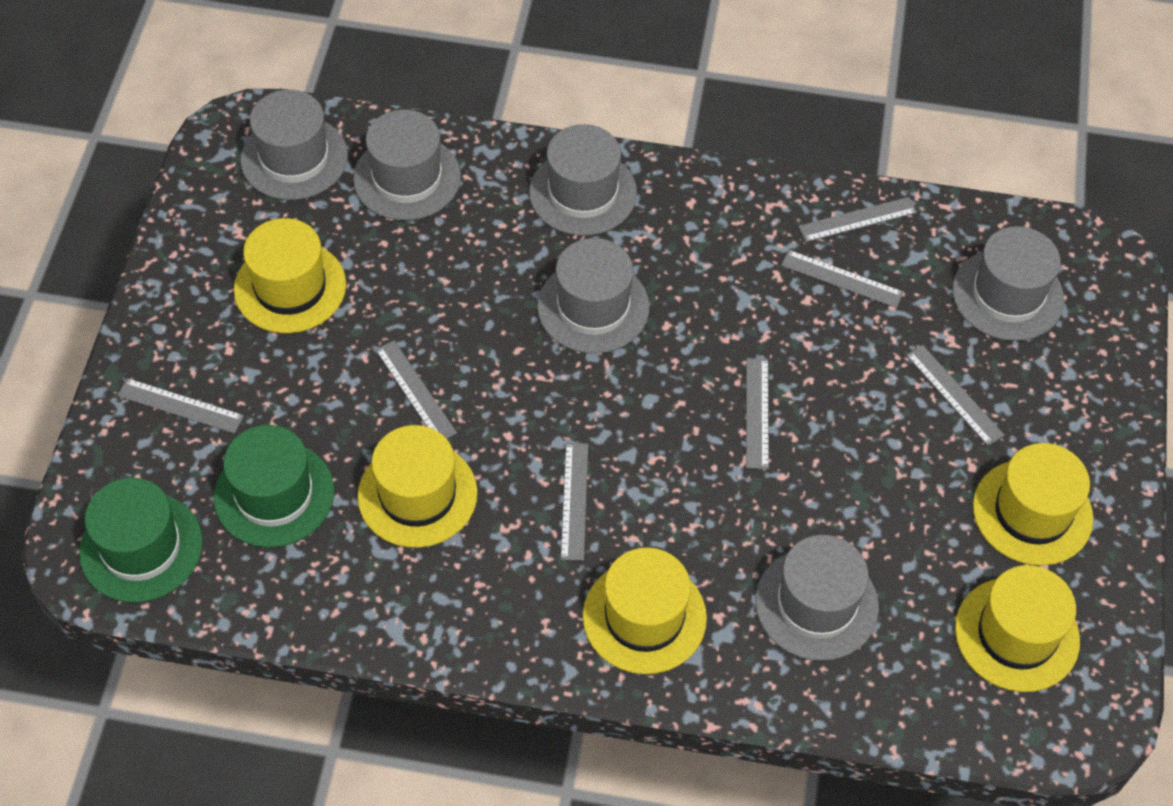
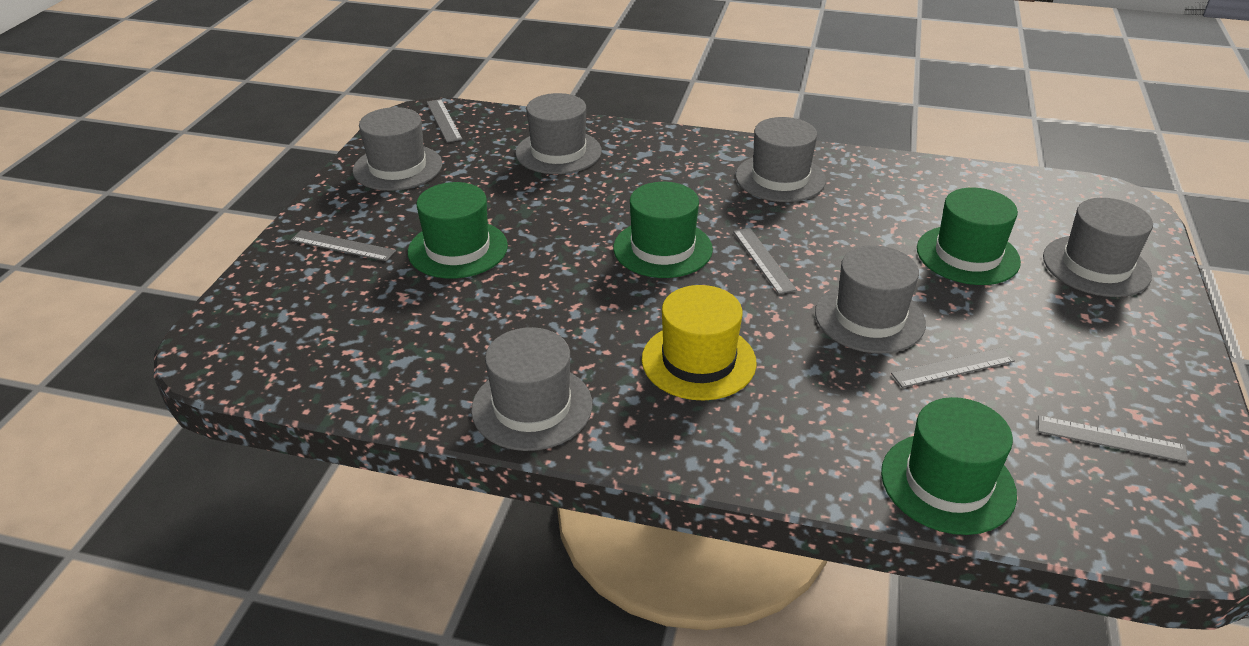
green hat: 2 -> 4
grey ruler: 7 -> 5
yellow hat: 5 -> 1

